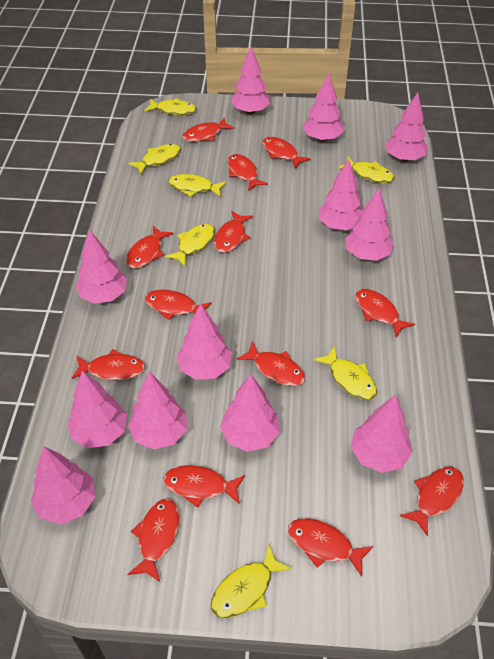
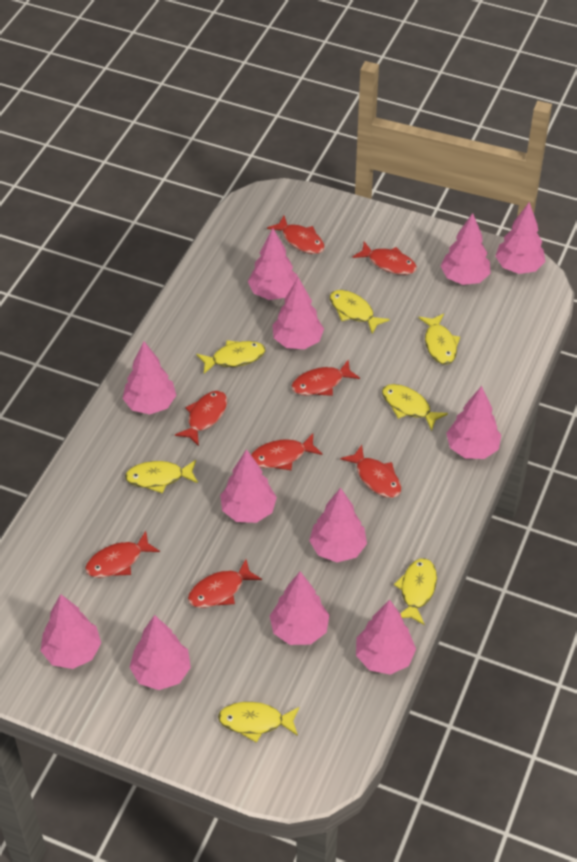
red fish: 13 -> 8

